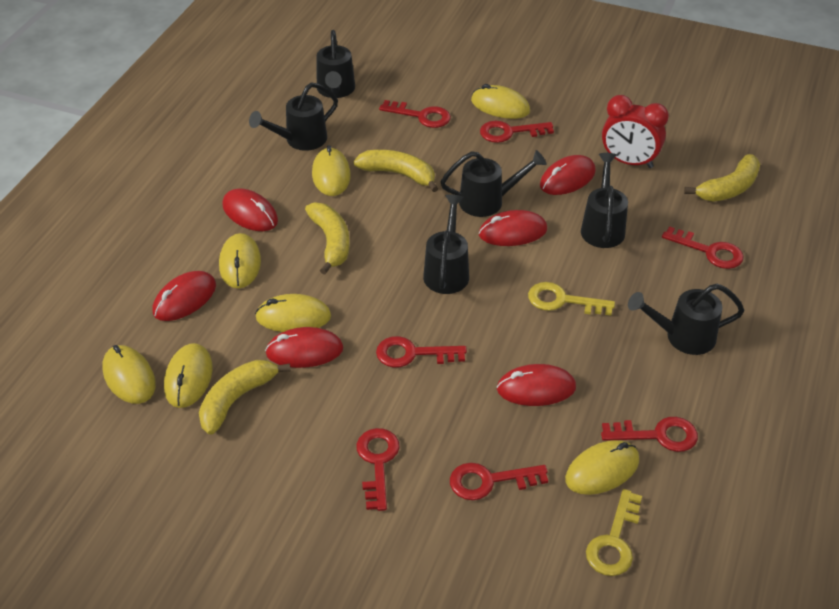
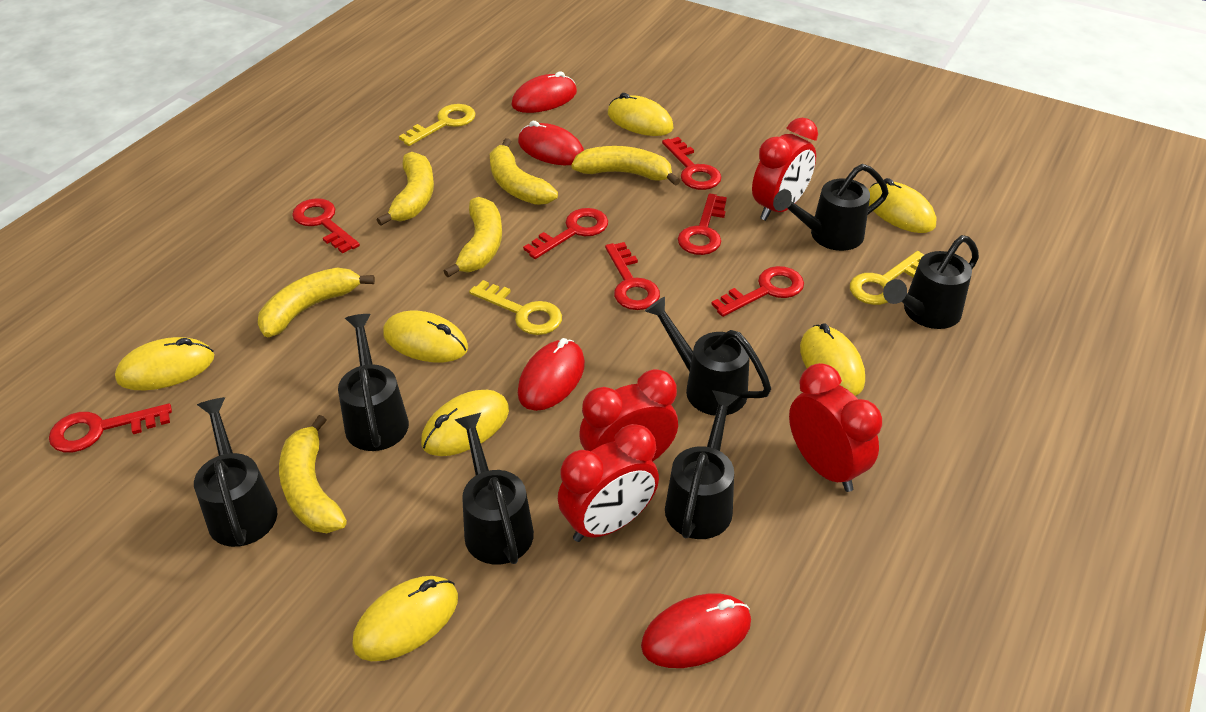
black watering can: 6 -> 7
red clock: 1 -> 4
red mouse: 6 -> 4
yellow banana: 4 -> 6
yellow key: 2 -> 3

